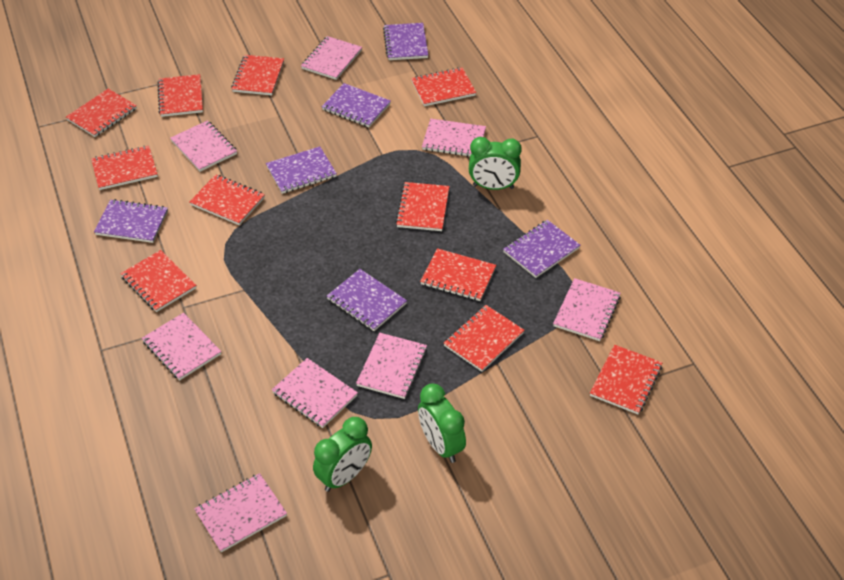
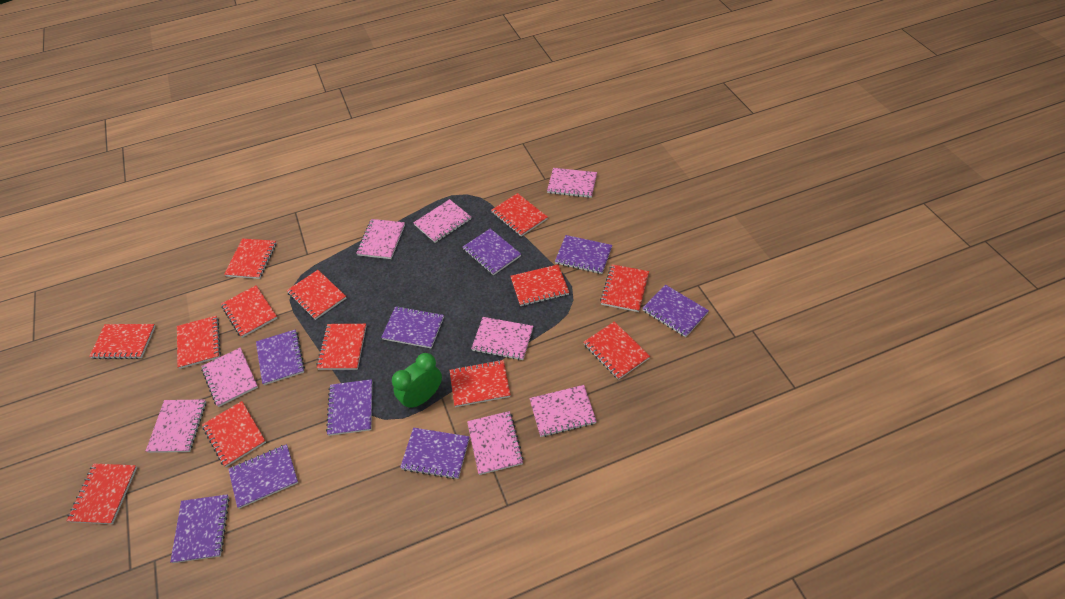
green clock: 3 -> 1
purple notebook: 6 -> 9
red notebook: 11 -> 13

